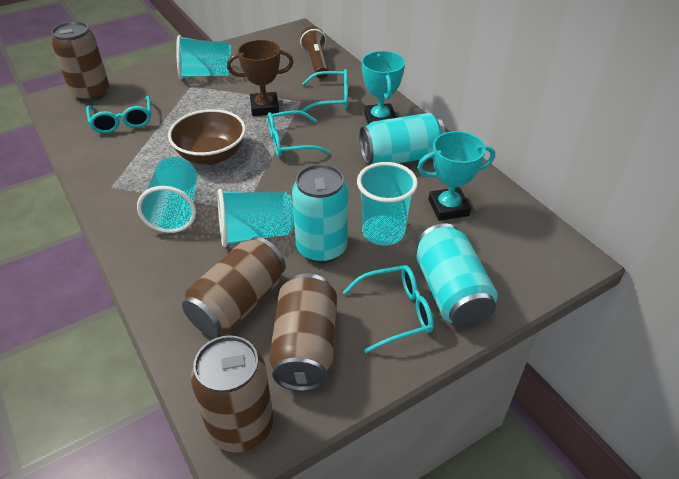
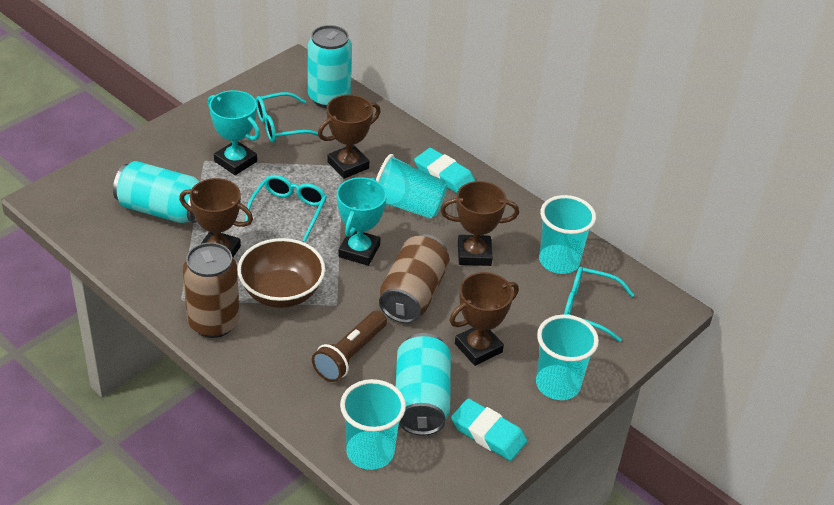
brown can: 4 -> 2
brown trophy: 1 -> 4
turquoise eraser: 0 -> 2
turquoise glasses: 4 -> 3

